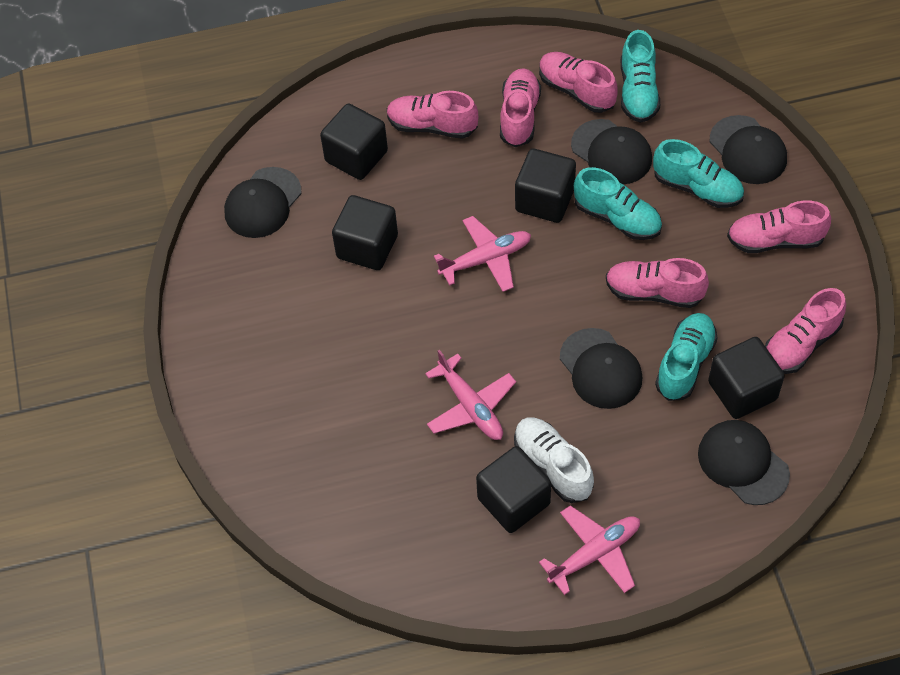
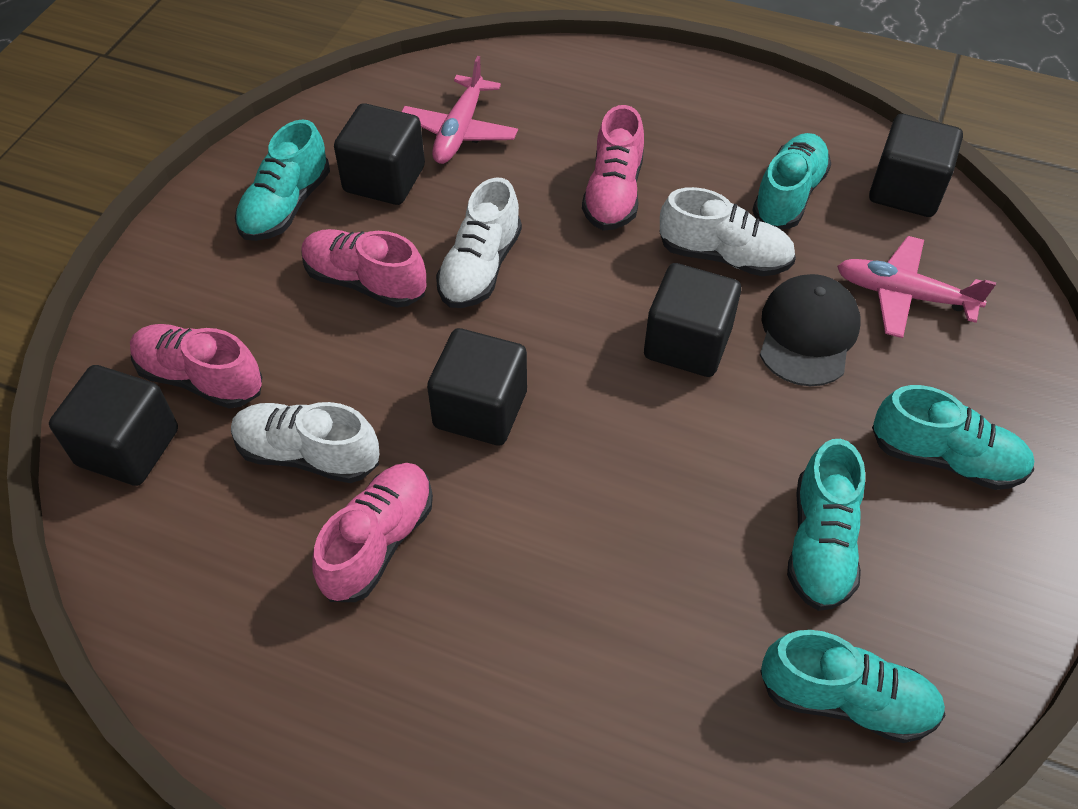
black cap: 5 -> 1
pink plane: 3 -> 2
pink shoe: 6 -> 4
turquoise shoe: 4 -> 5
white shoe: 1 -> 3

